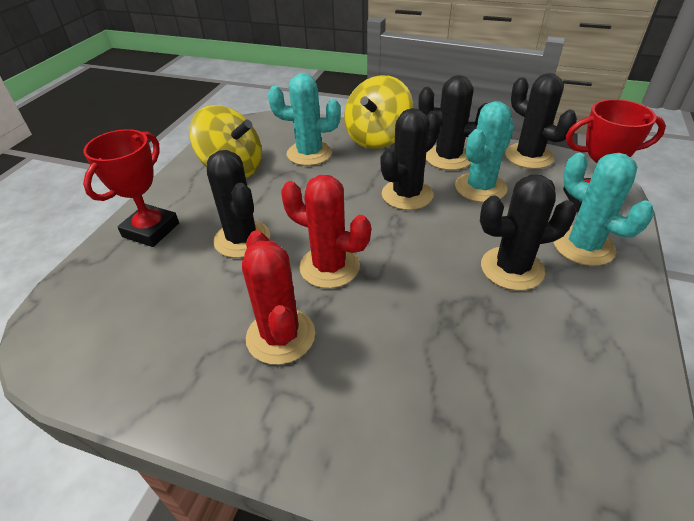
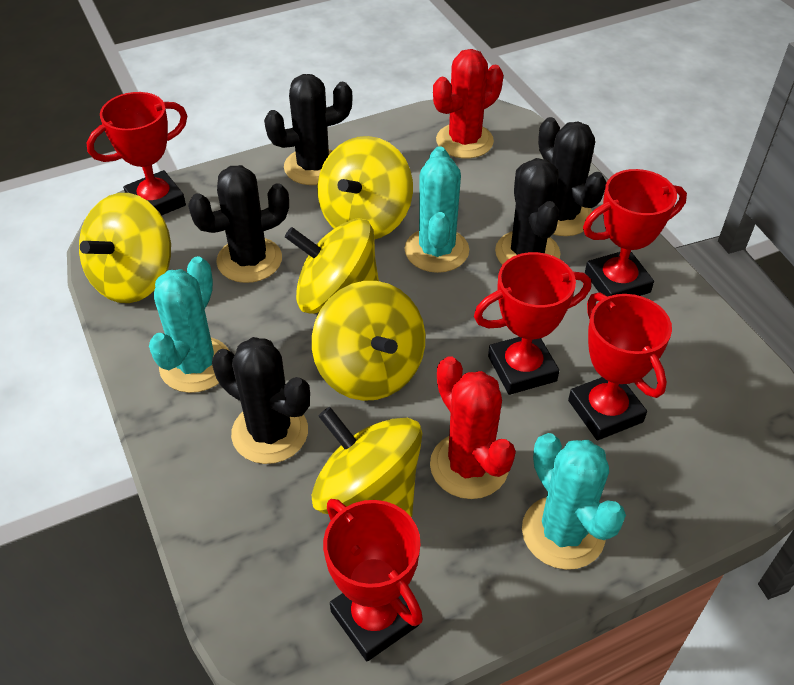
red trophy: 2 -> 5
yellow spinning top: 2 -> 5

